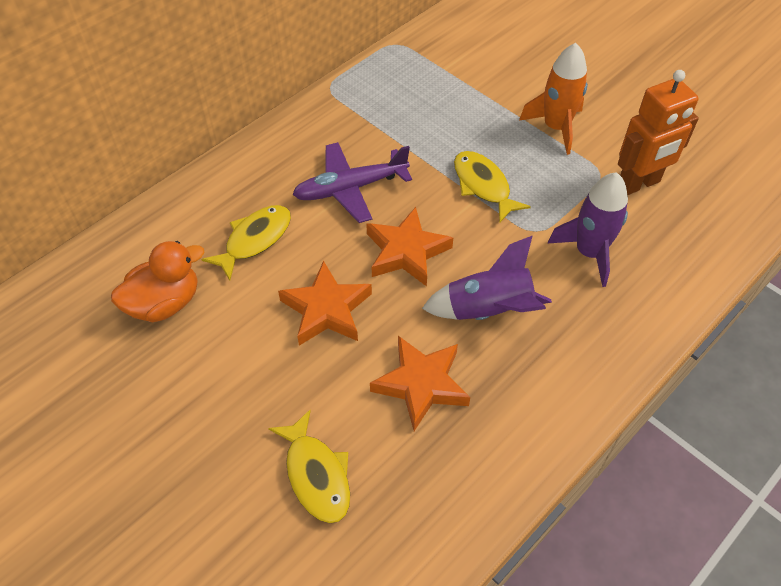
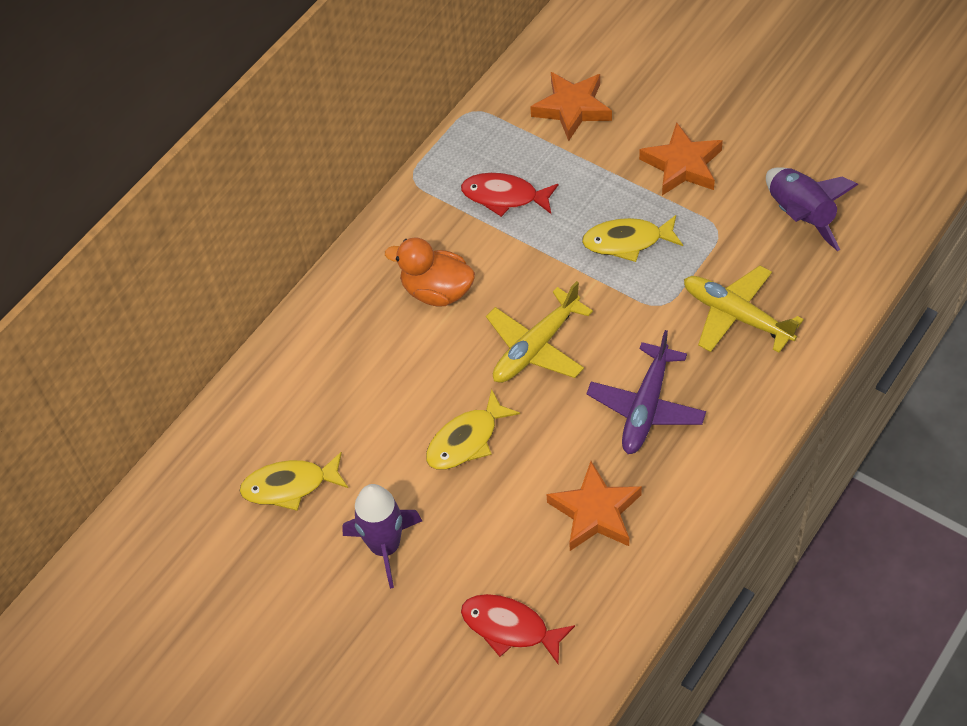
orange robot: 1 -> 0
orange rocket: 1 -> 0
red fish: 0 -> 2
yellow plane: 0 -> 2

